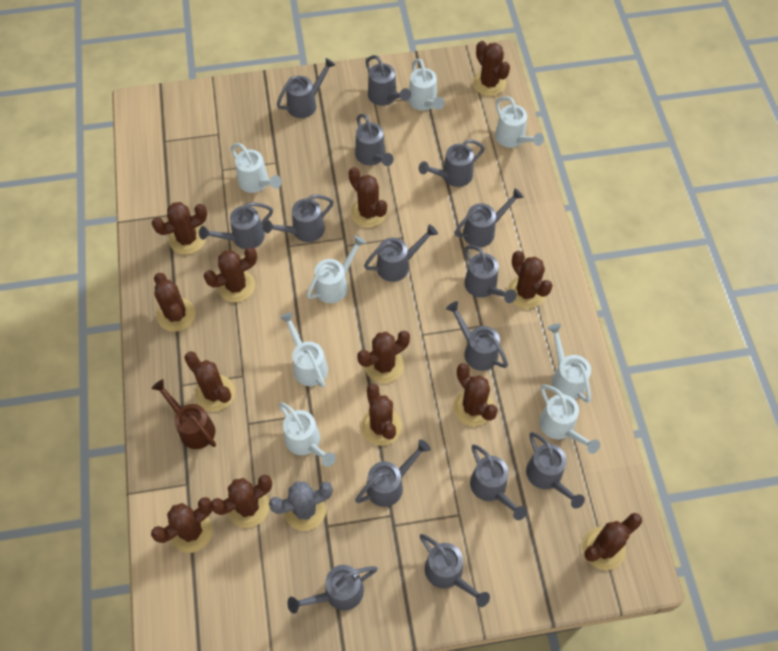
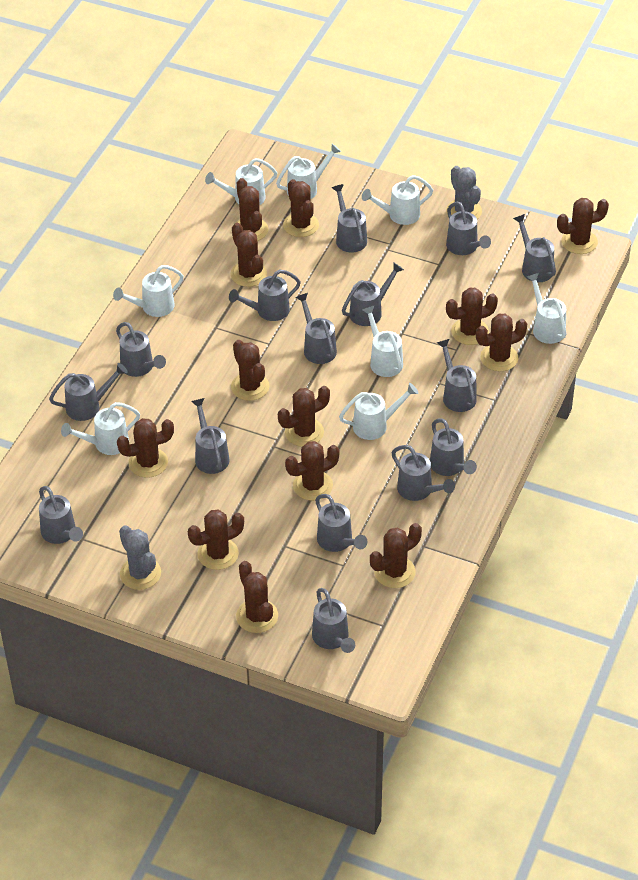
brown watering can: 1 -> 0
grey cactus: 1 -> 2

